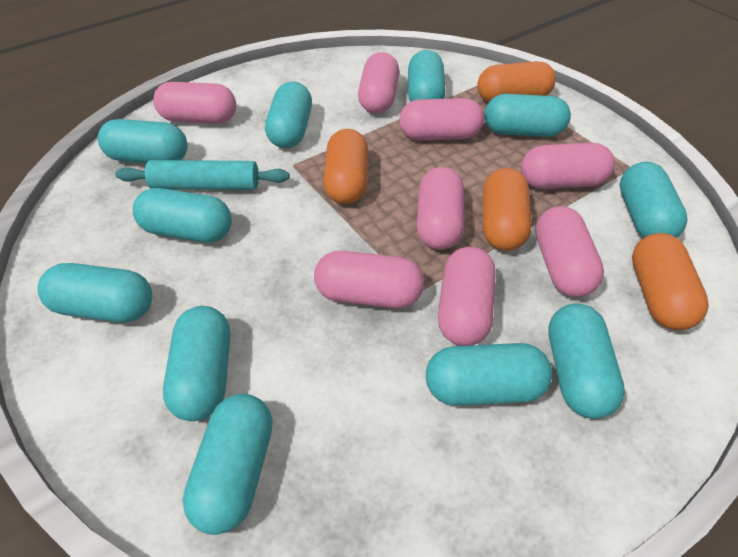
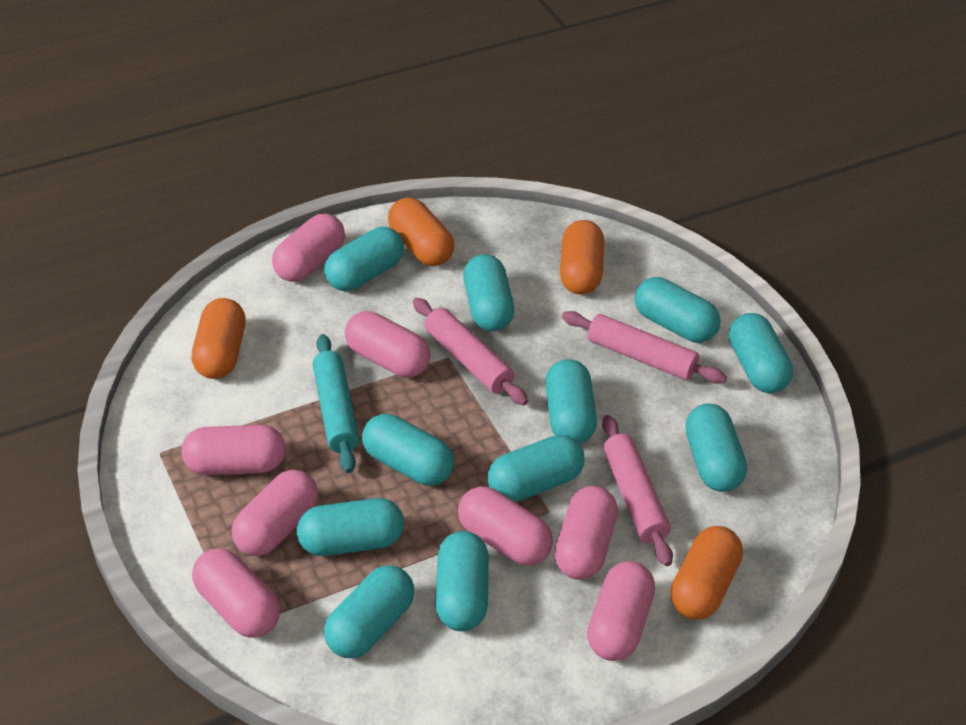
pink rolling pin: 0 -> 3

